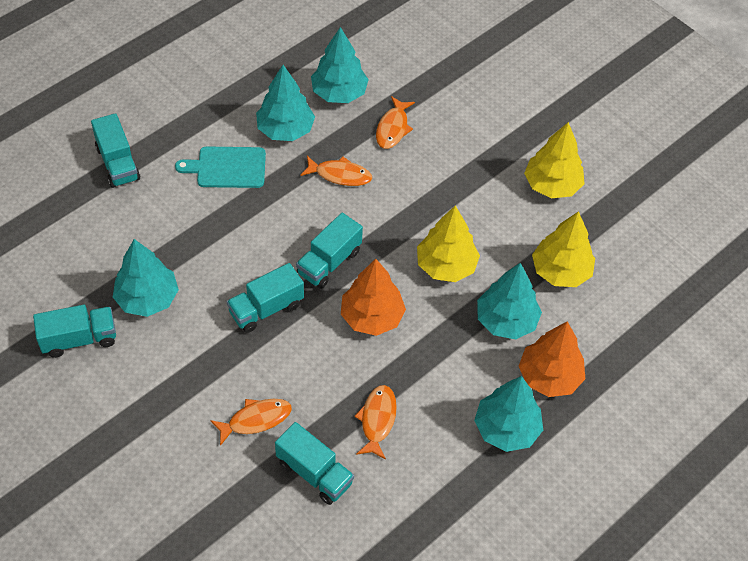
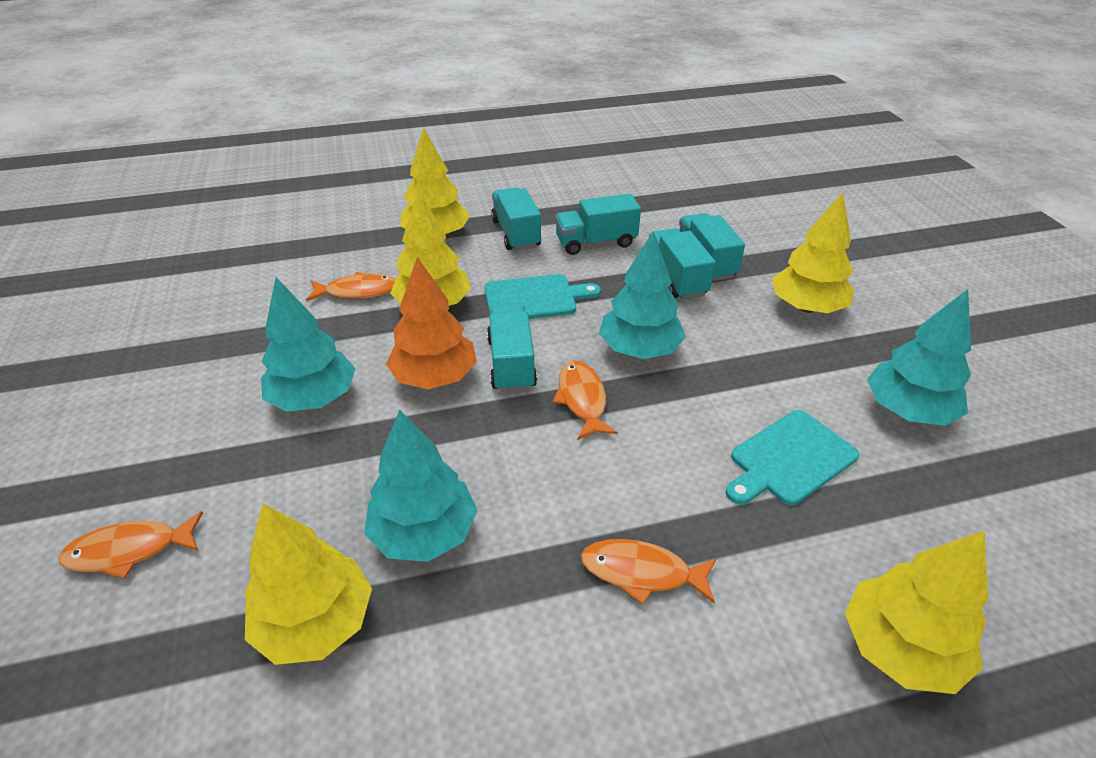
orange tree: 2 -> 1
turquoise cutting board: 1 -> 2
turquoise tree: 5 -> 4
yellow tree: 3 -> 5

